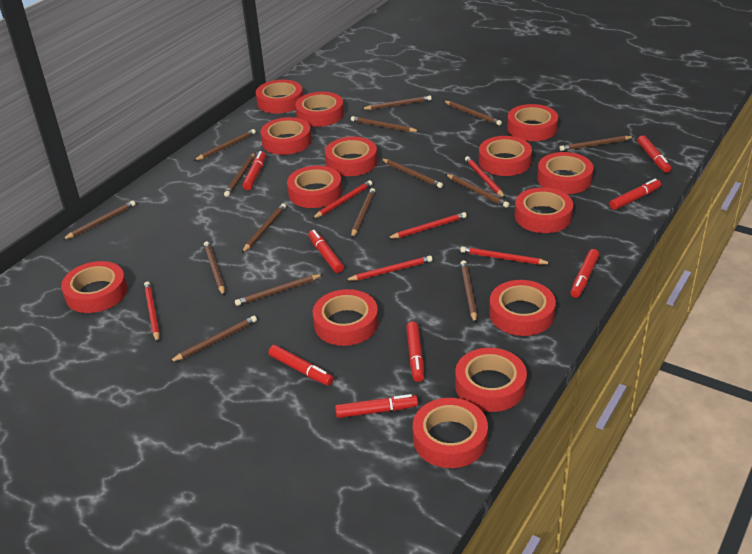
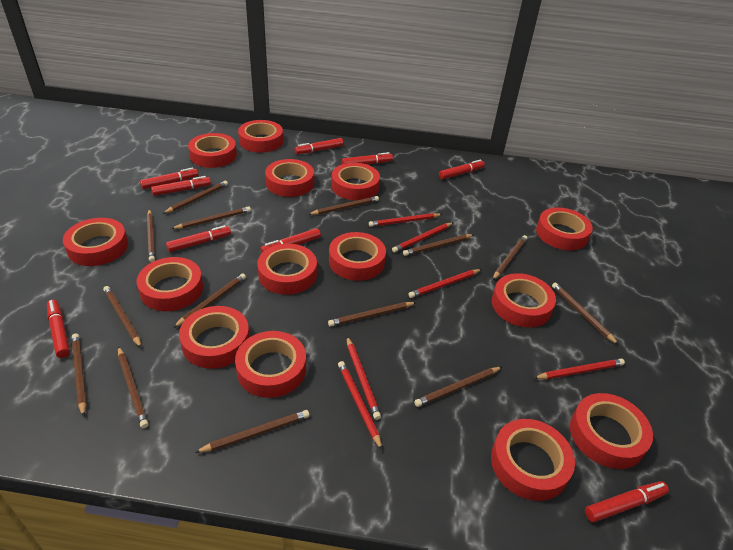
brown pencil: 15 -> 14
red marker: 8 -> 9

